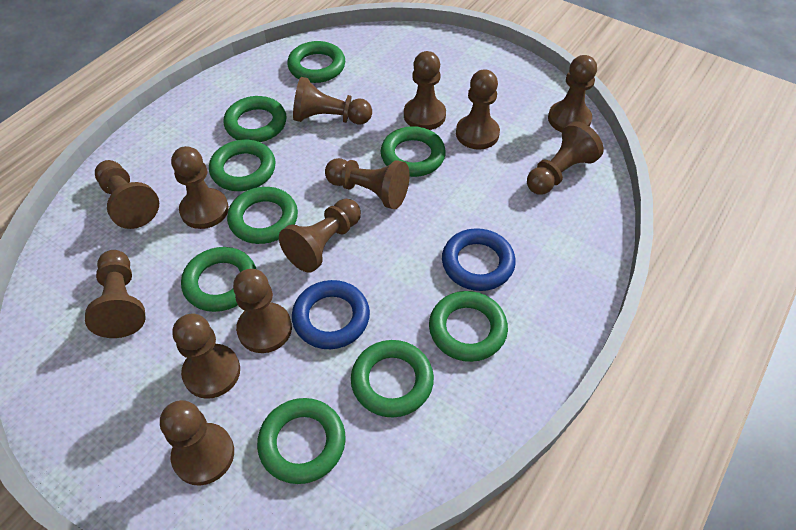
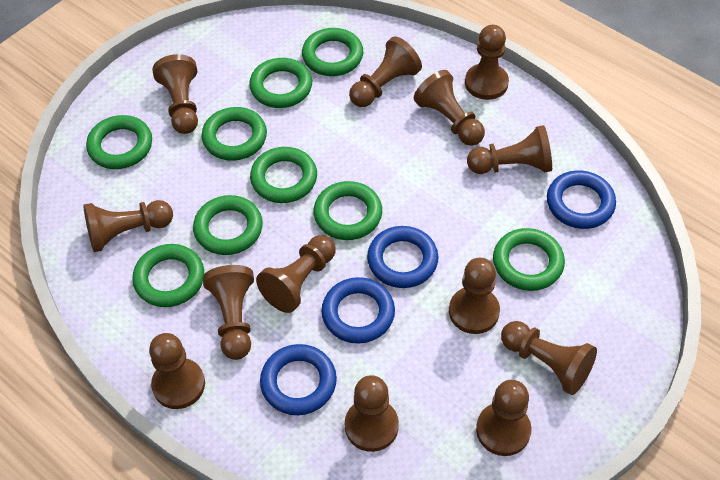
blue ring: 2 -> 4

